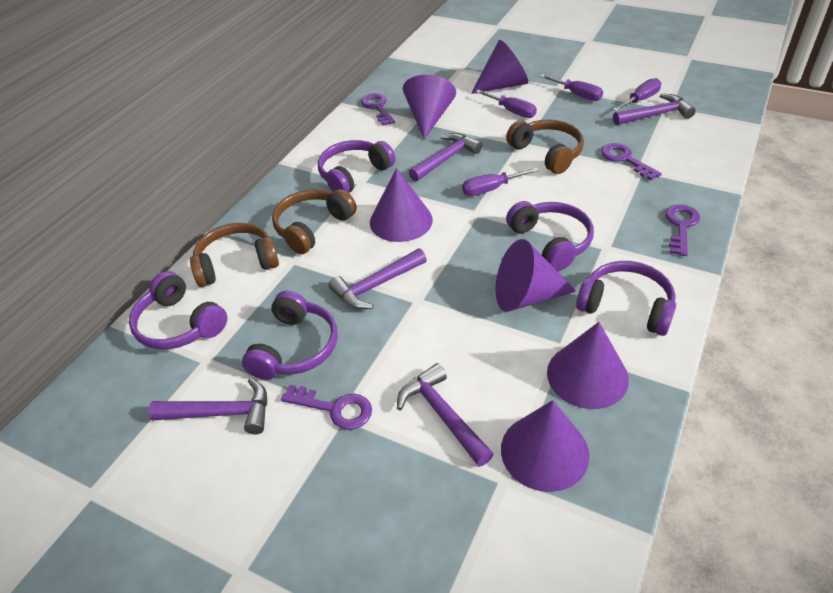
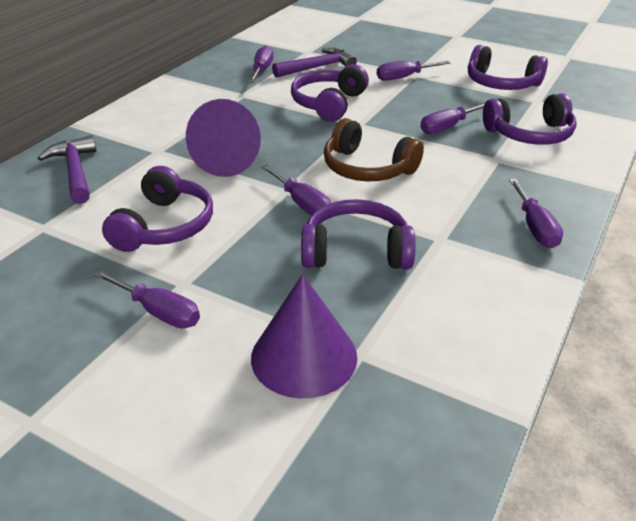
brown headphones: 3 -> 1
purple cone: 6 -> 2
purple hammer: 5 -> 2
purple key: 4 -> 0
purple screwdriver: 4 -> 6

